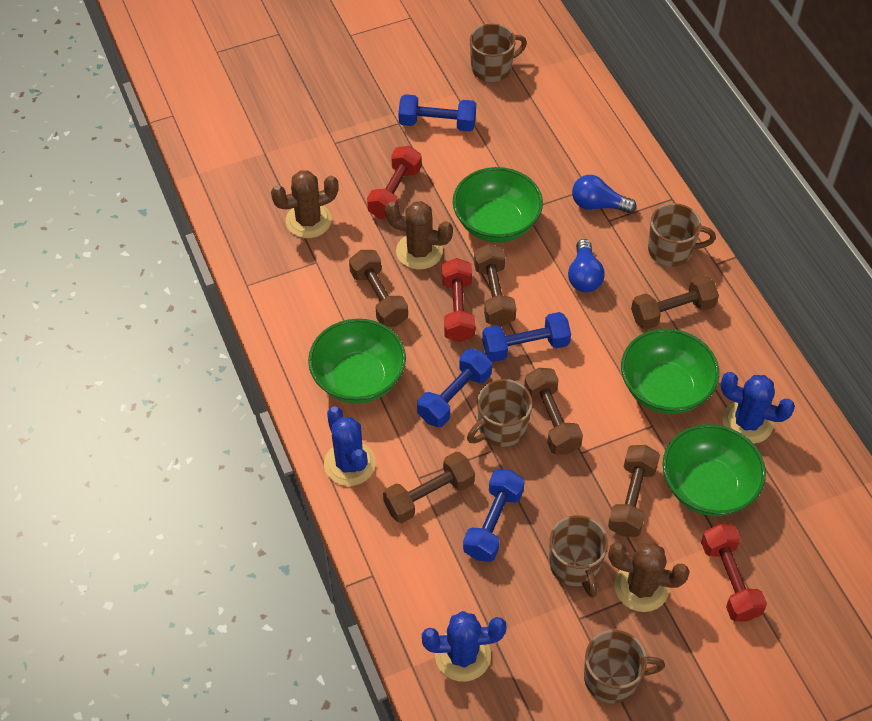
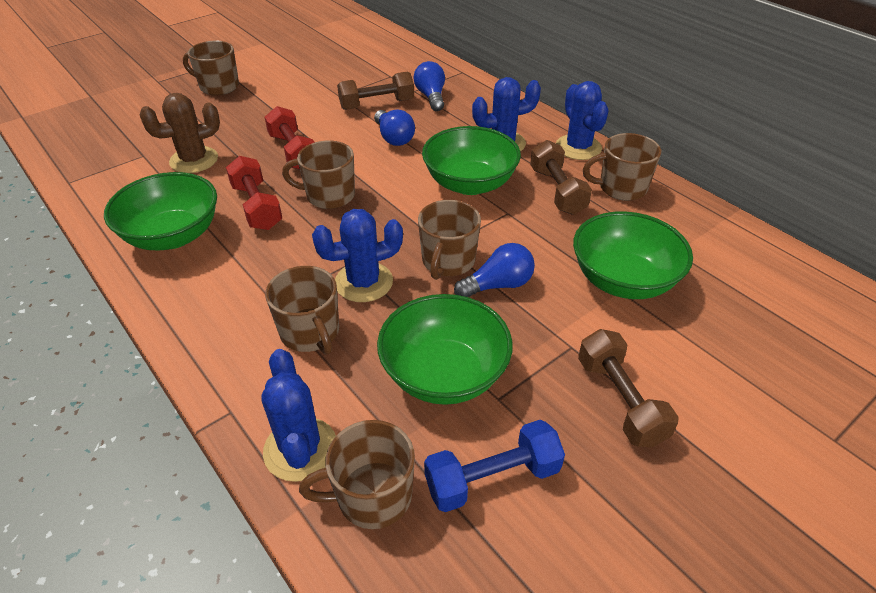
blue cactus: 3 -> 4
blue dumbbell: 4 -> 1
blue light bulb: 2 -> 3
brown cactus: 3 -> 1
brown dumbbell: 6 -> 3
brown mug: 5 -> 6
red dumbbell: 3 -> 2

